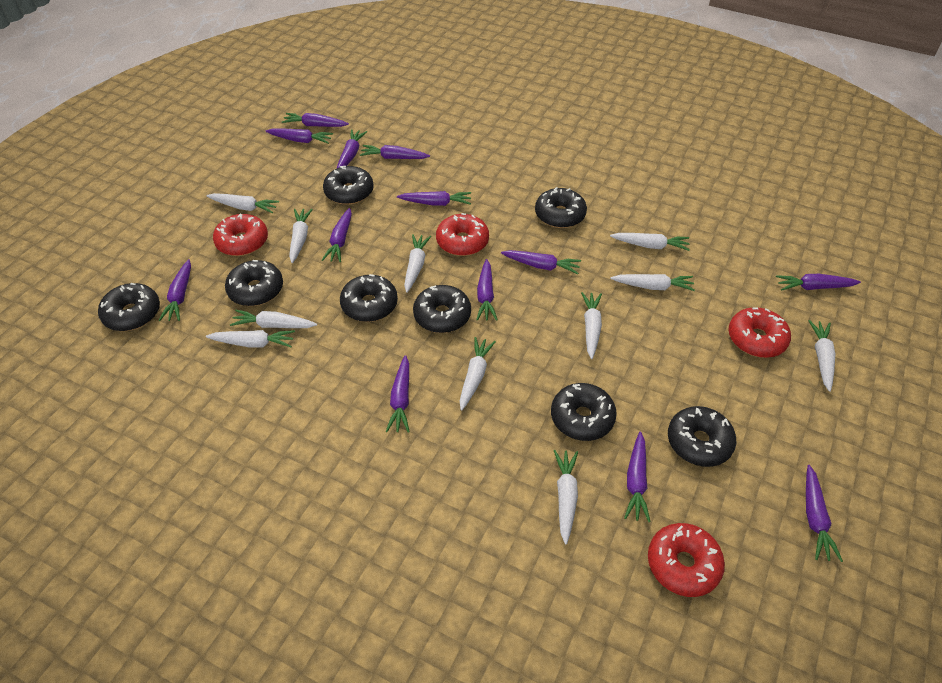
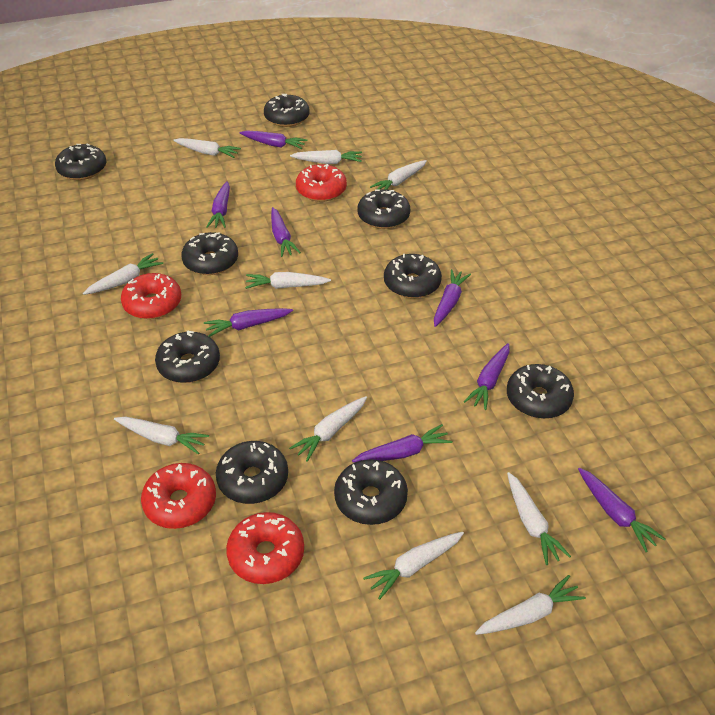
black donut: 8 -> 9
purple carrot: 13 -> 8
white carrot: 11 -> 10

